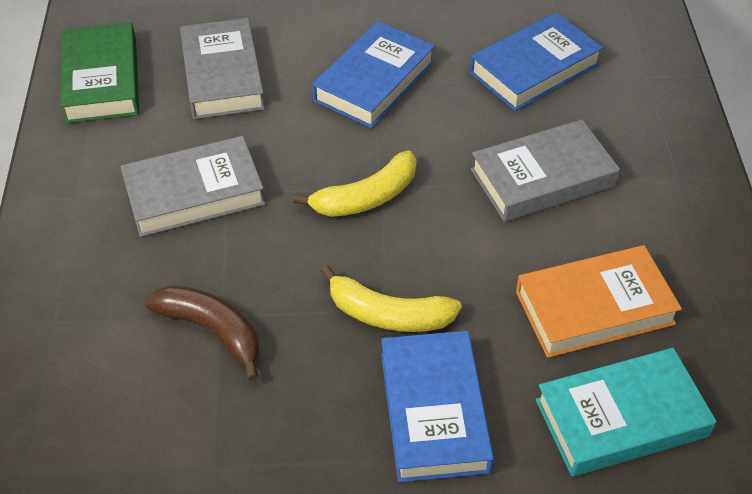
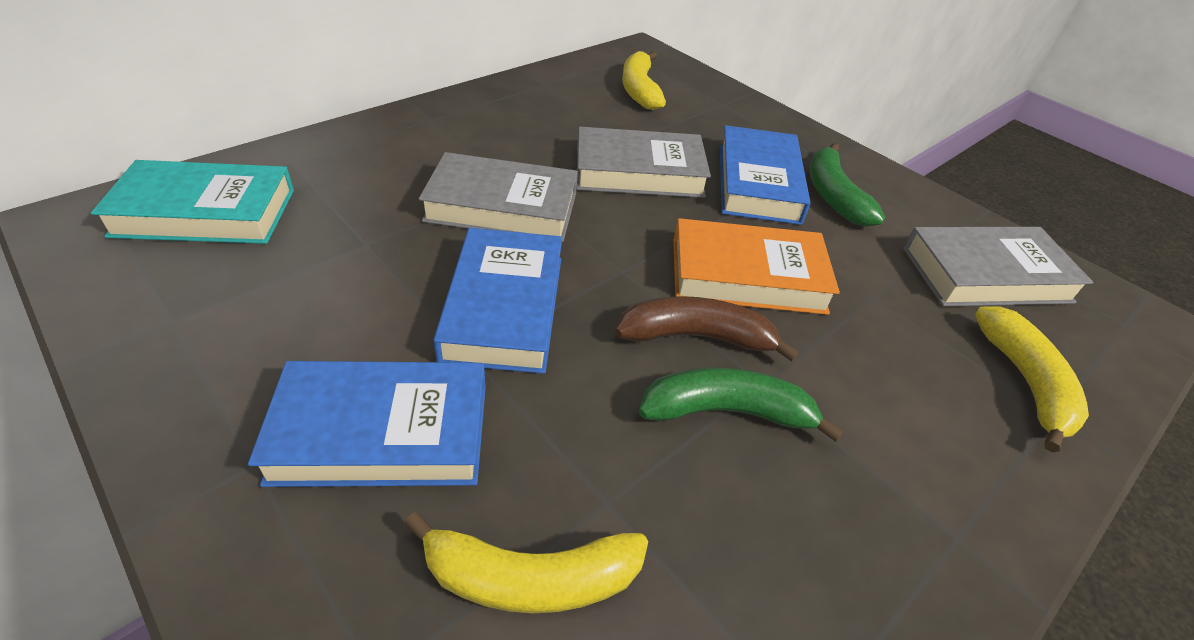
green banana: 0 -> 2
green book: 1 -> 0
yellow banana: 2 -> 3

